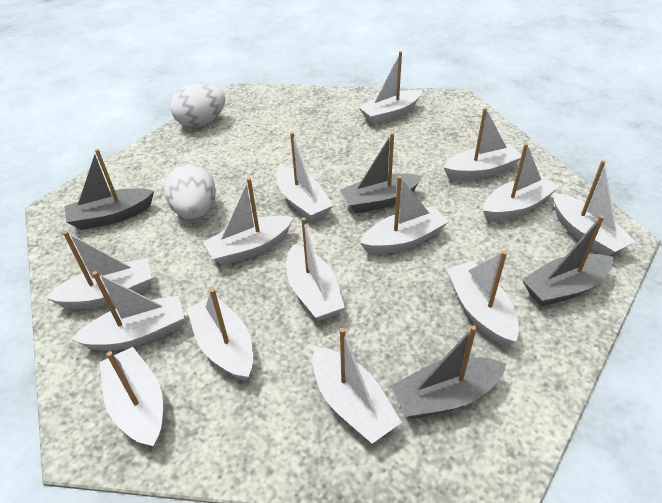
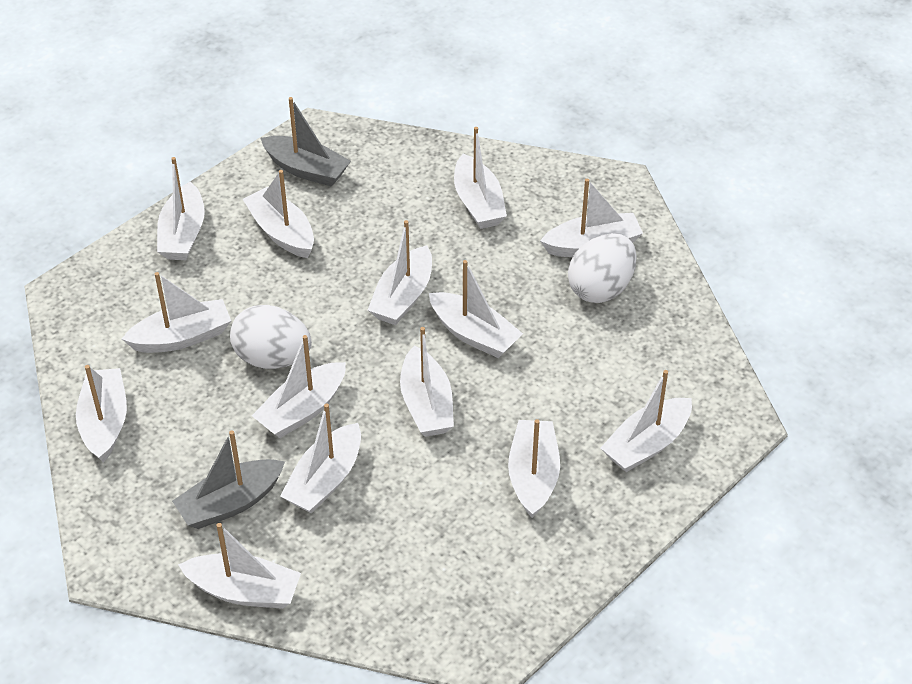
grey boat: 4 -> 2

